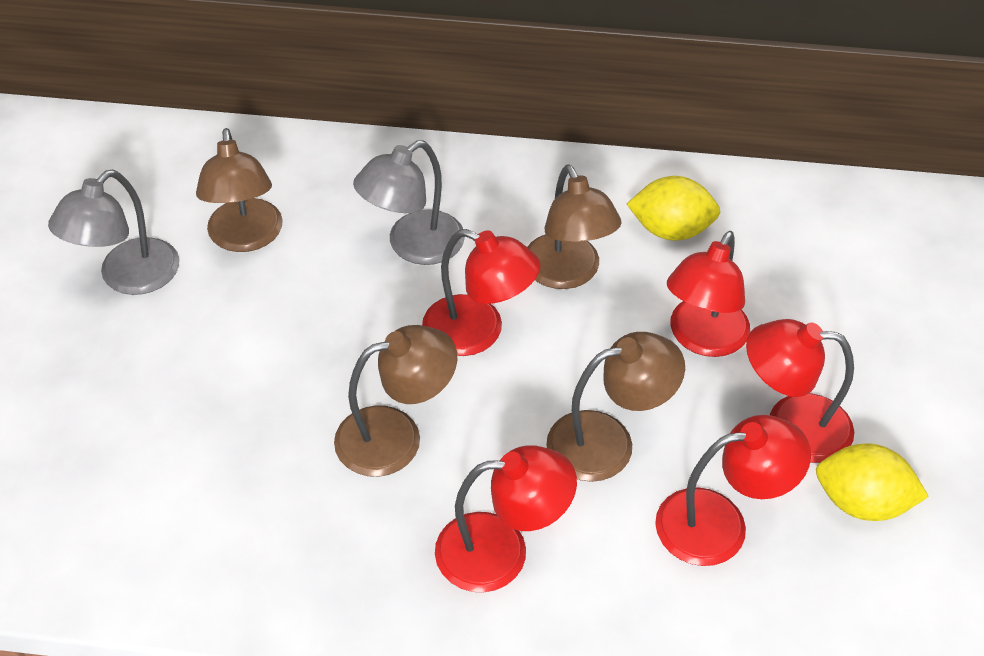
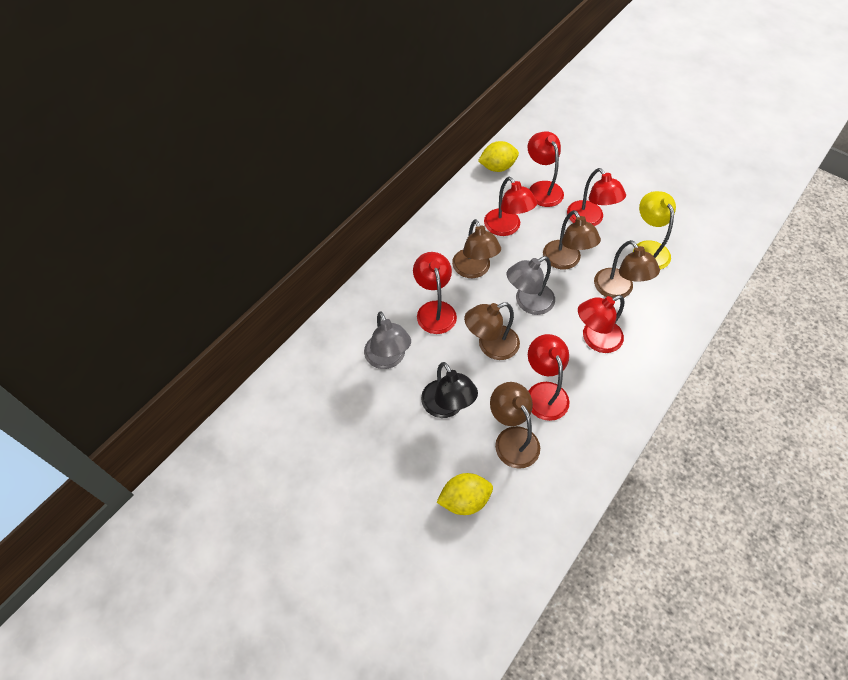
black lamp: 0 -> 1
brown lamp: 4 -> 5
red lamp: 5 -> 6
yellow lamp: 0 -> 1

